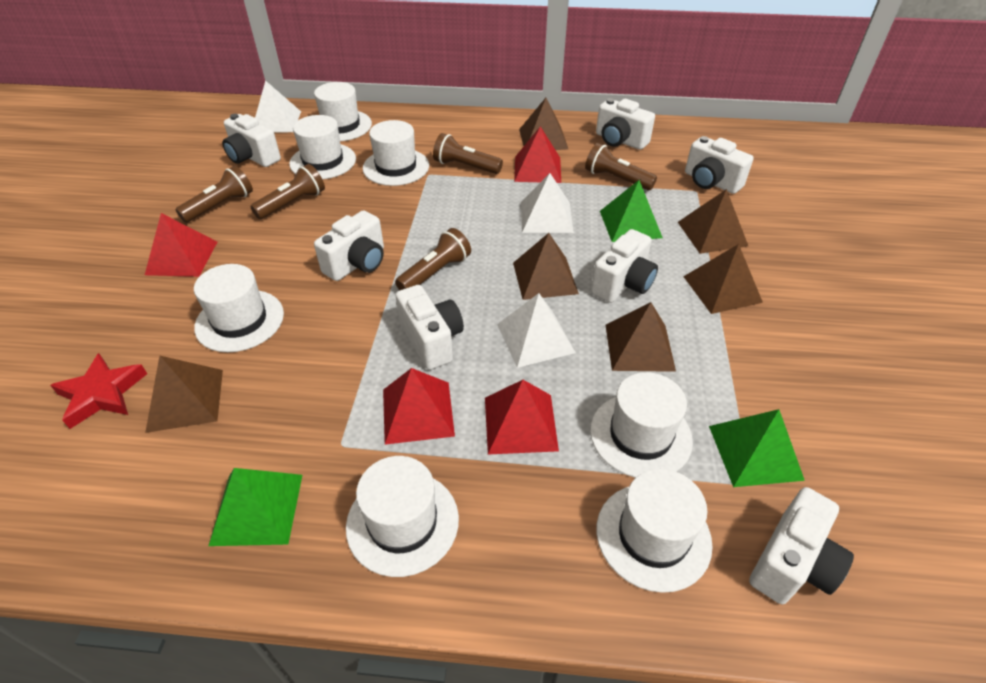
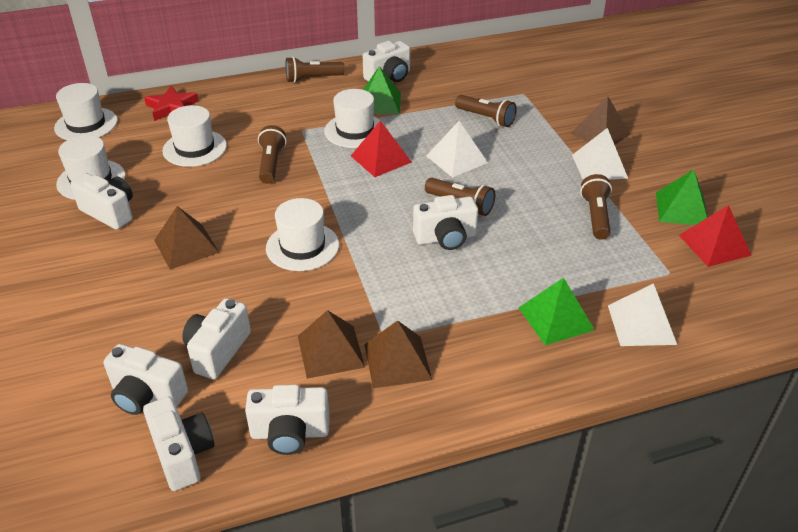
brown pyramid: 6 -> 4
red pyramid: 4 -> 2
white hat: 7 -> 5

